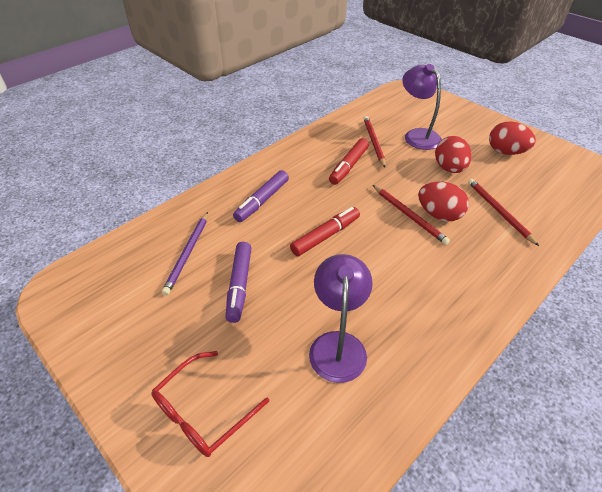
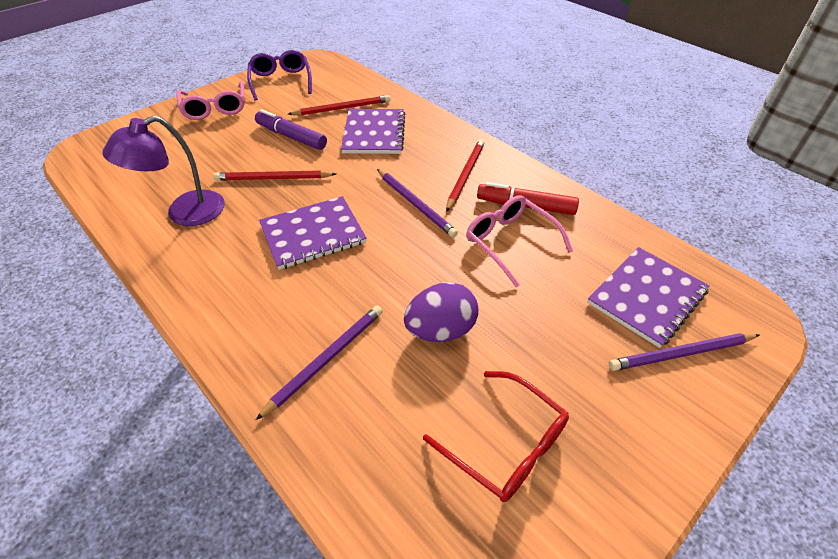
pink glasses: 0 -> 2
purple egg: 0 -> 1
purple glasses: 0 -> 1
purple lamp: 2 -> 1
purple marker: 2 -> 1
purple notebook: 0 -> 3
purple pencil: 1 -> 3
red egg: 3 -> 0
red marker: 2 -> 1

